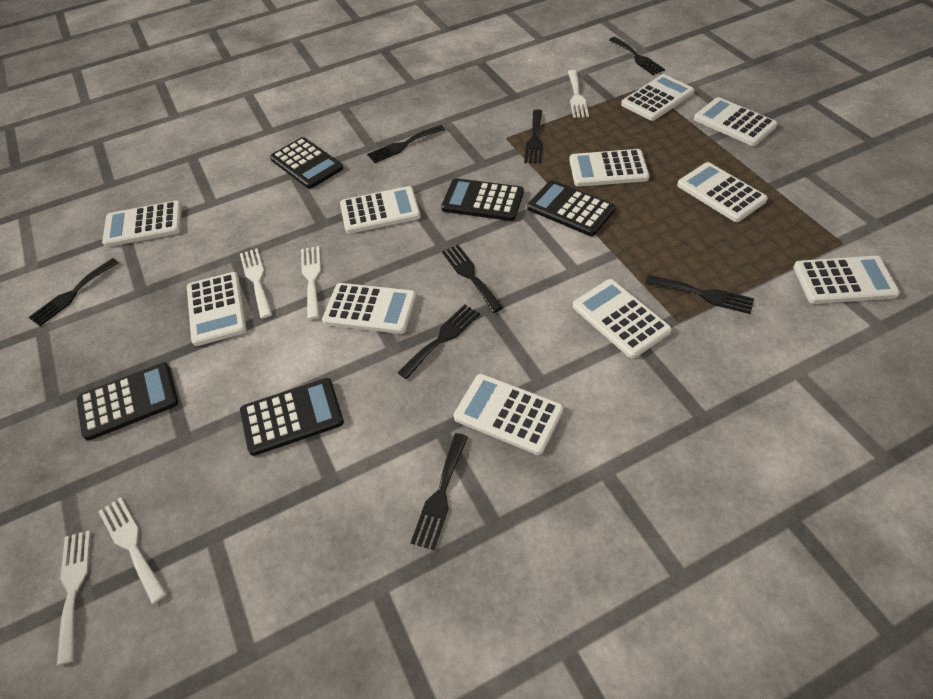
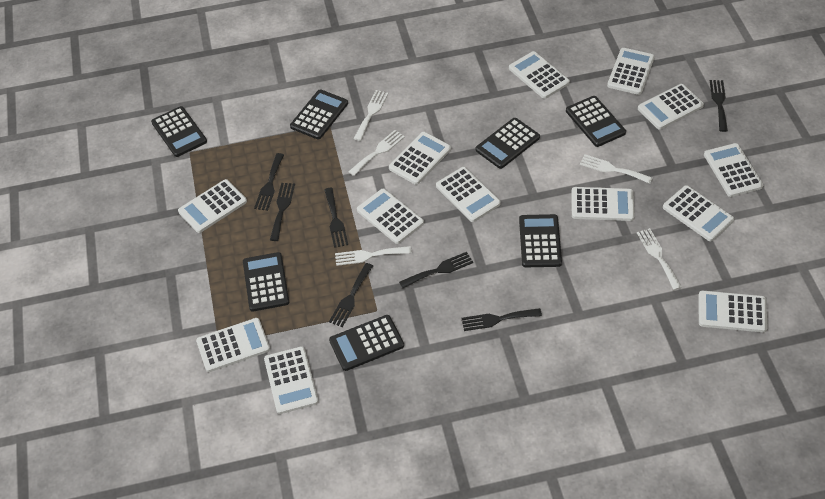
black calculator: 5 -> 7
black fork: 8 -> 7
white calculator: 11 -> 13

